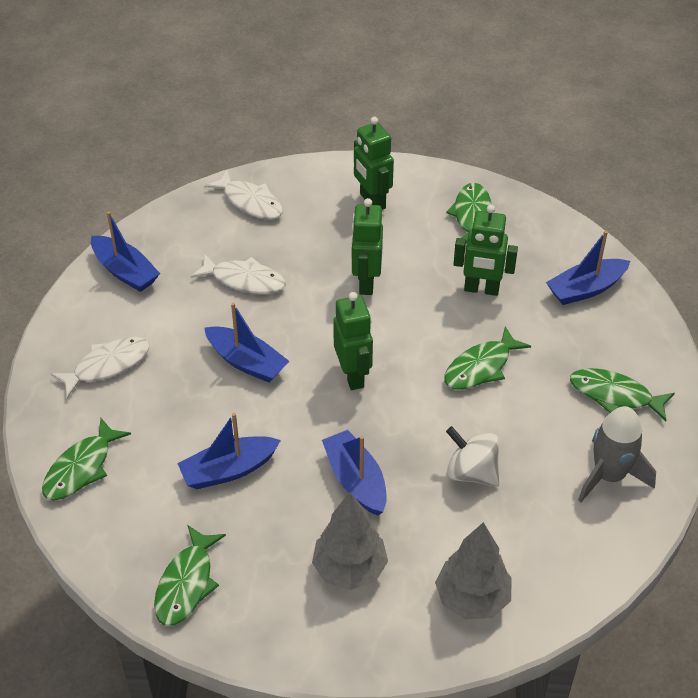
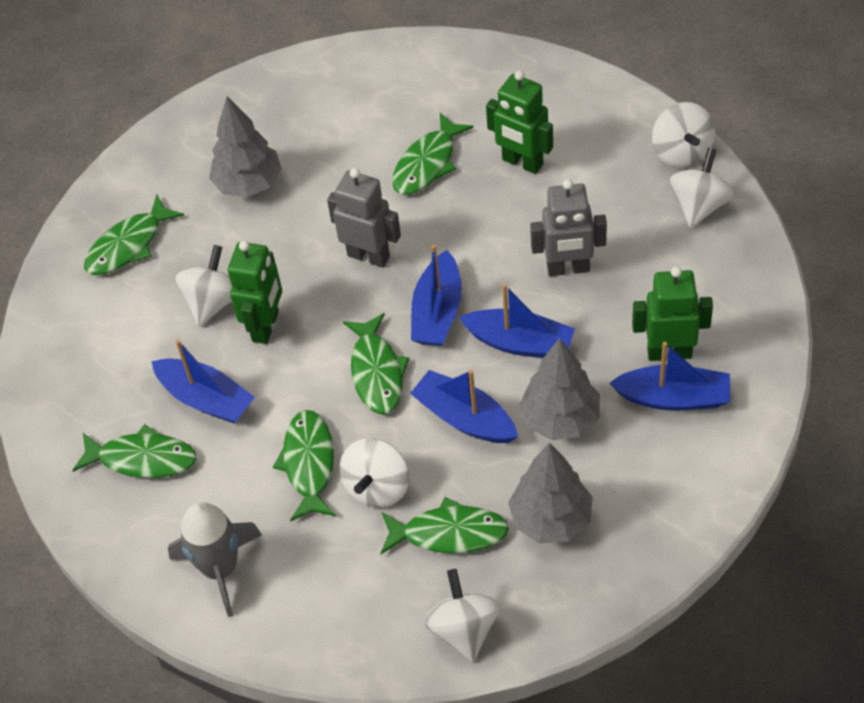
green fish: 5 -> 6
green robot: 4 -> 3
grey robot: 0 -> 2
grey tree: 2 -> 3
white fish: 3 -> 0
white spinning top: 1 -> 5

